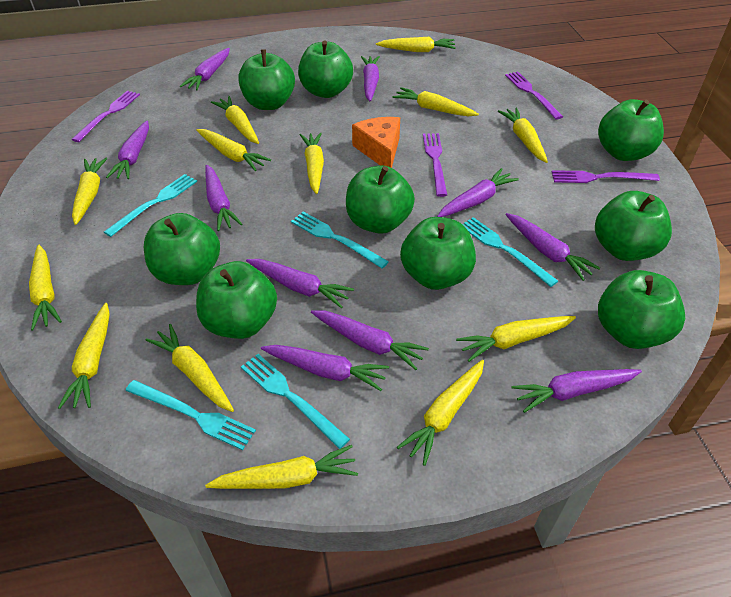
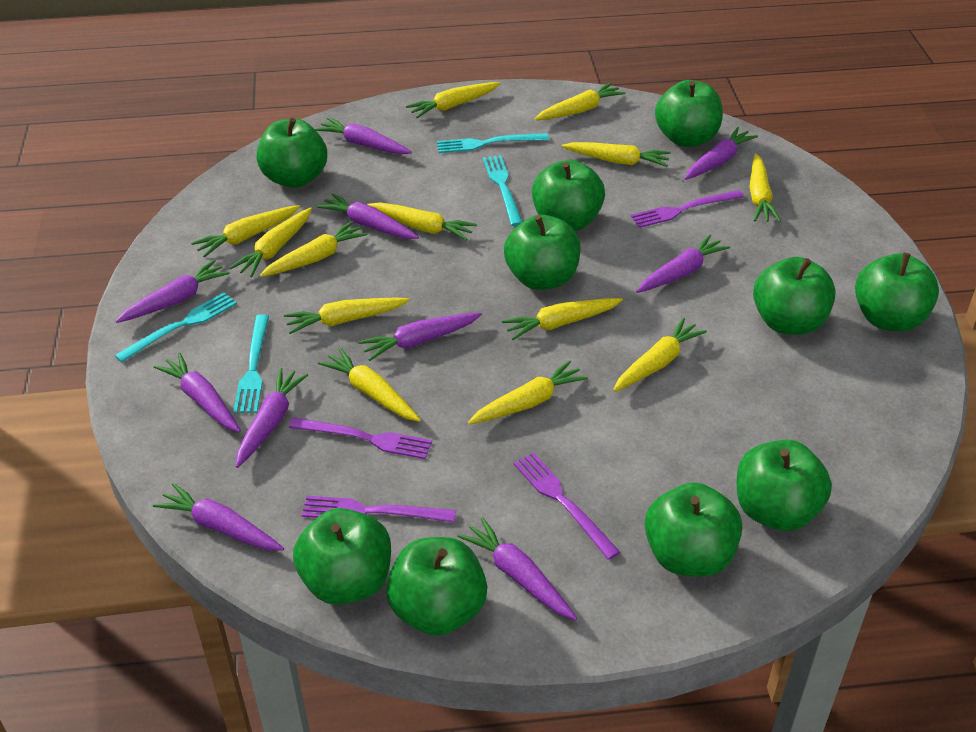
green apple: 9 -> 10
orange cheese: 1 -> 0
turquoise fork: 5 -> 4

